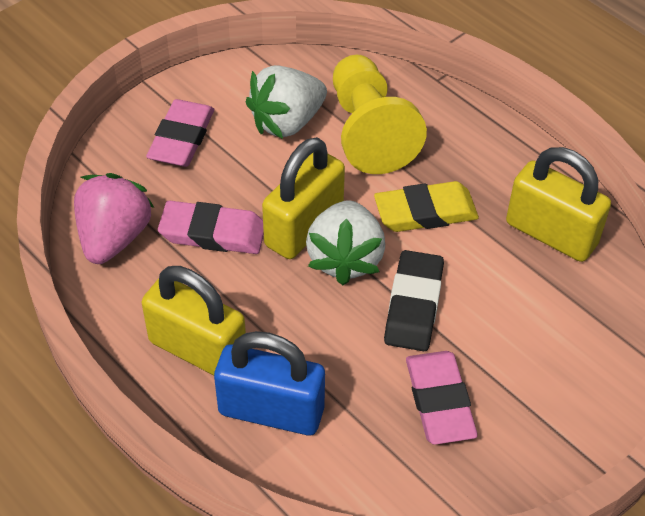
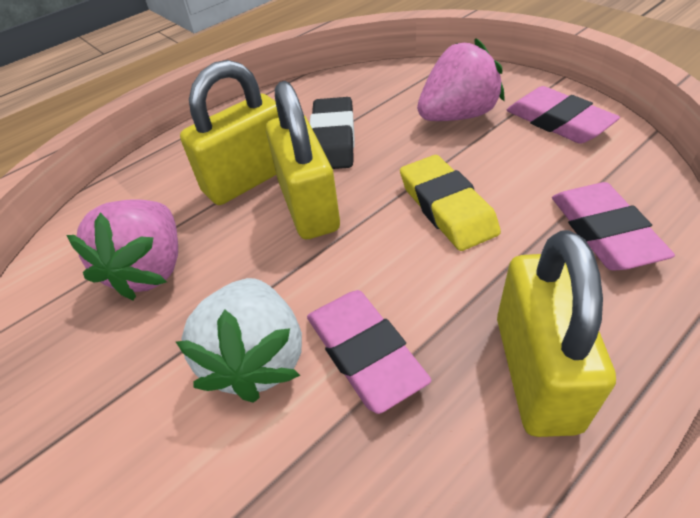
blue padlock: 1 -> 0
pink strawberry: 1 -> 2
white strawberry: 2 -> 1
yellow pawn: 1 -> 0

